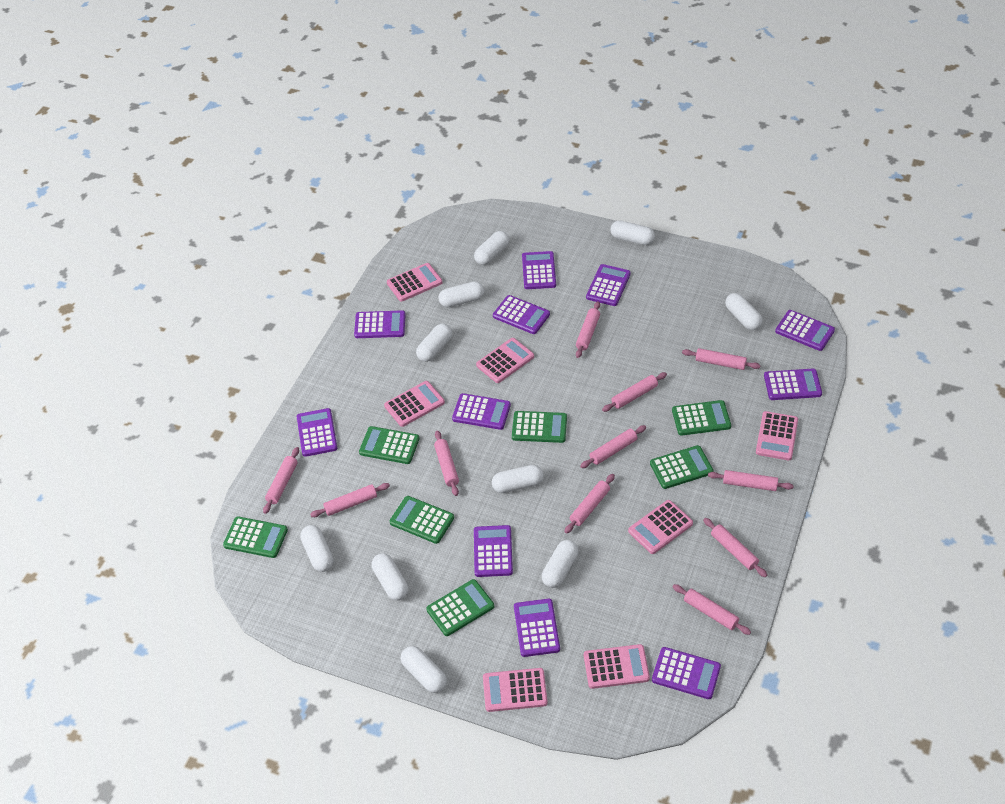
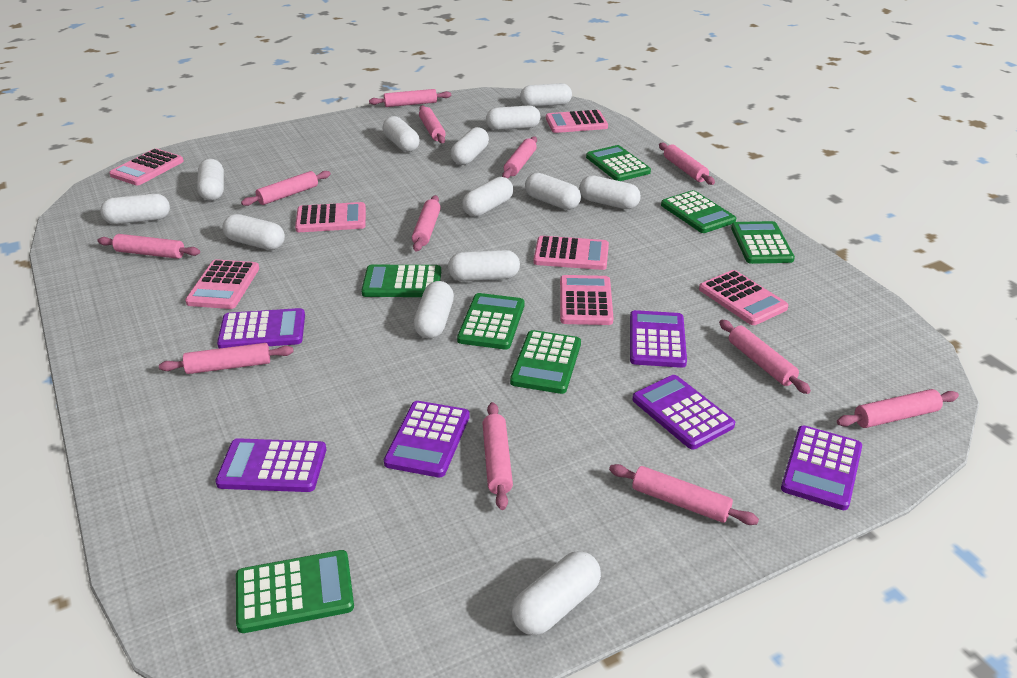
pink rolling pin: 11 -> 12
purple calculator: 11 -> 6
white capsule: 10 -> 13

